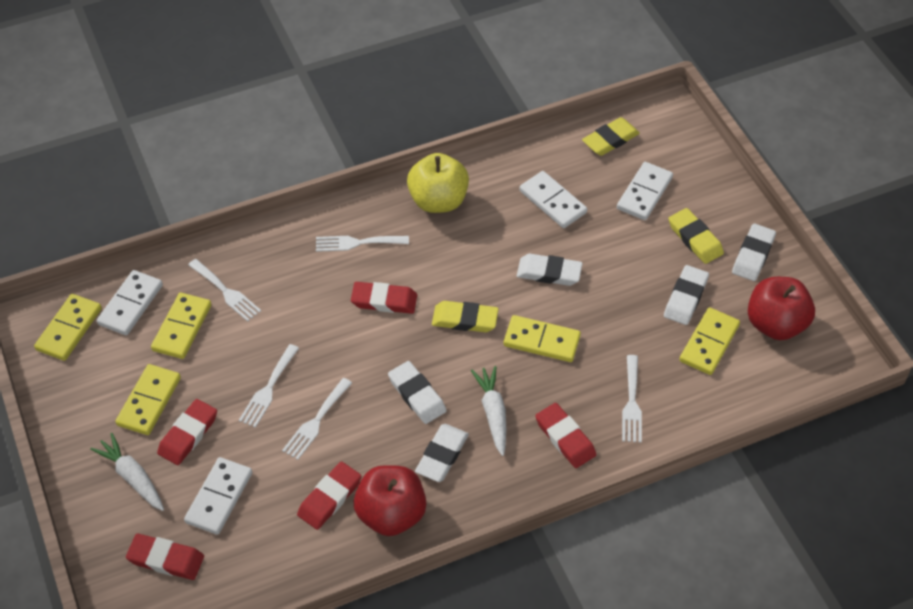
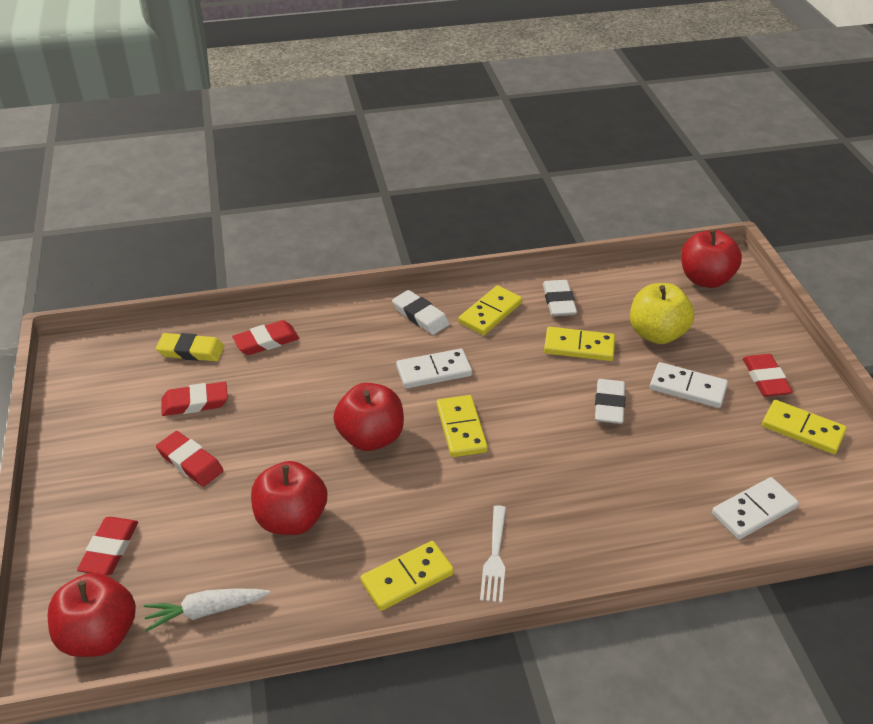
red apple: 2 -> 4
white carrot: 2 -> 1
white domino: 4 -> 3
white eraser: 5 -> 3
white fork: 5 -> 1
yellow eraser: 3 -> 1

